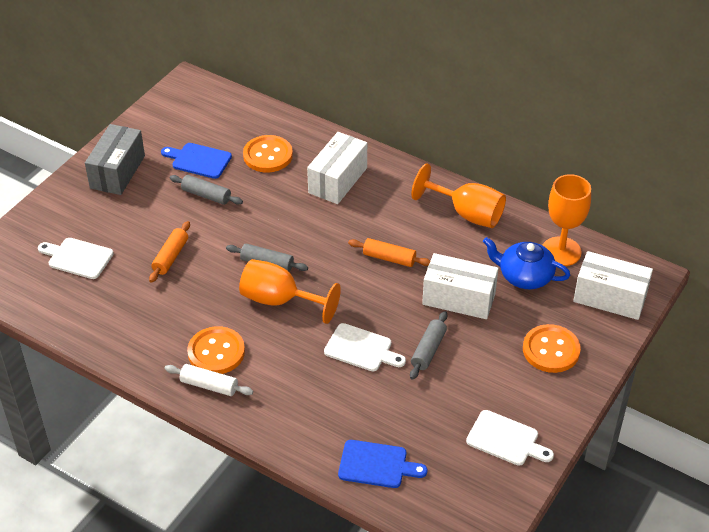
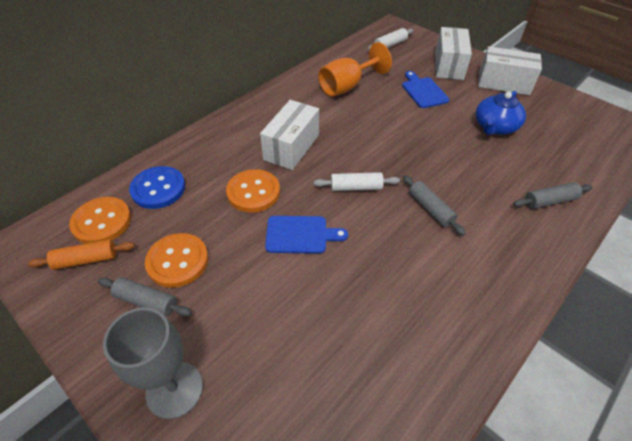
blue button: 0 -> 1
grey box: 1 -> 0
grey goblet: 0 -> 1
orange goblet: 3 -> 1
orange rolling pin: 2 -> 1
white cutting board: 3 -> 0
white rolling pin: 1 -> 2

